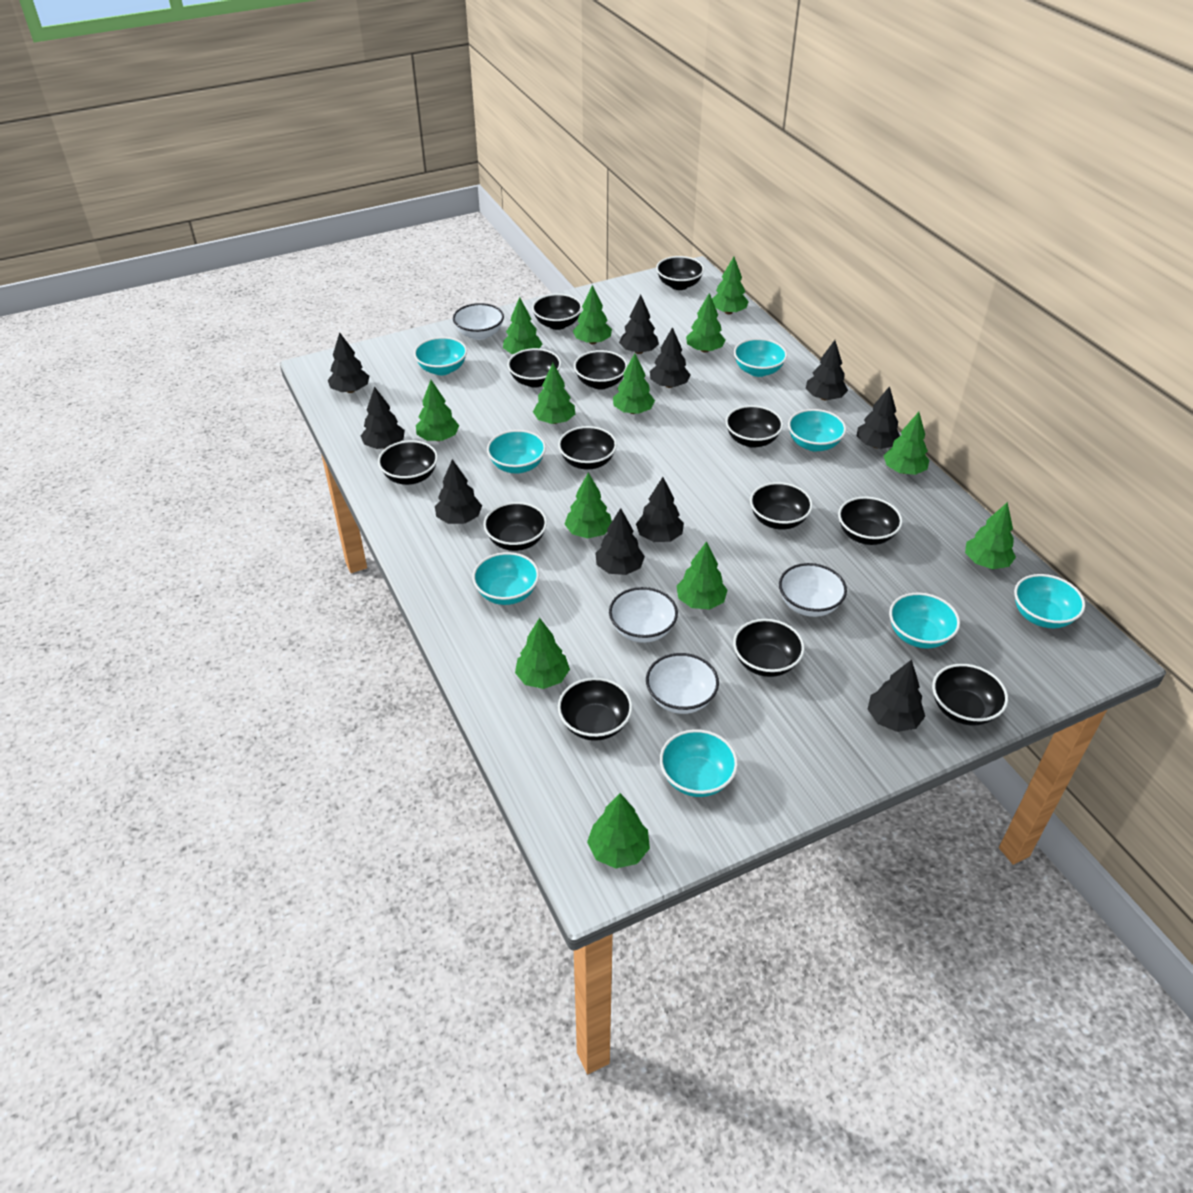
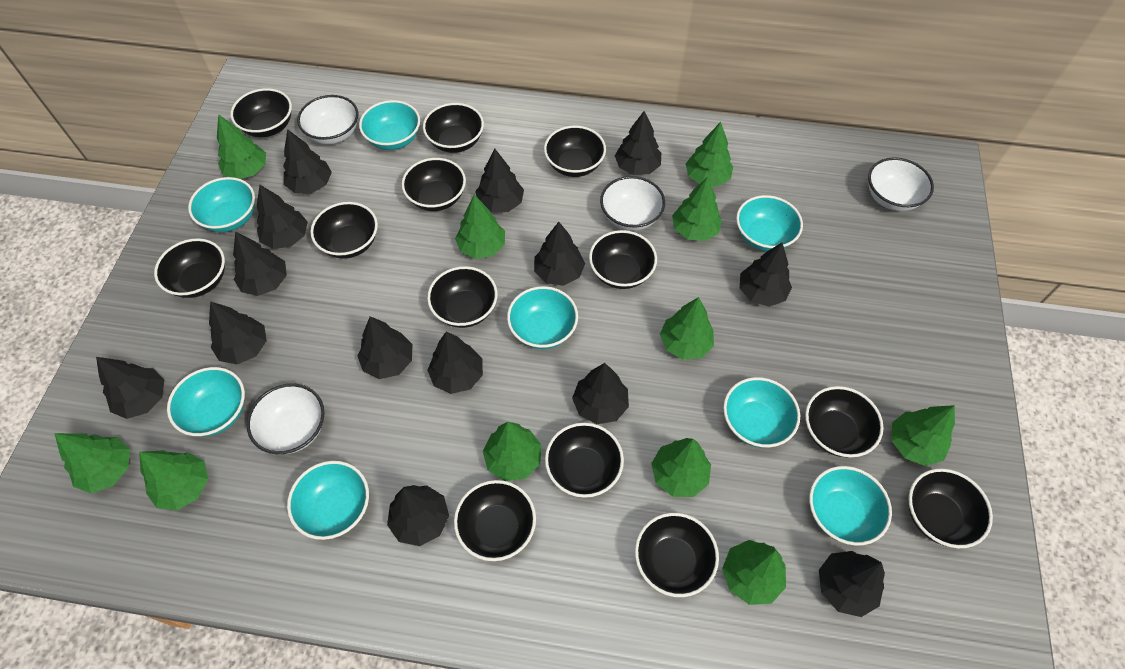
black tree: 10 -> 14
green tree: 13 -> 11

